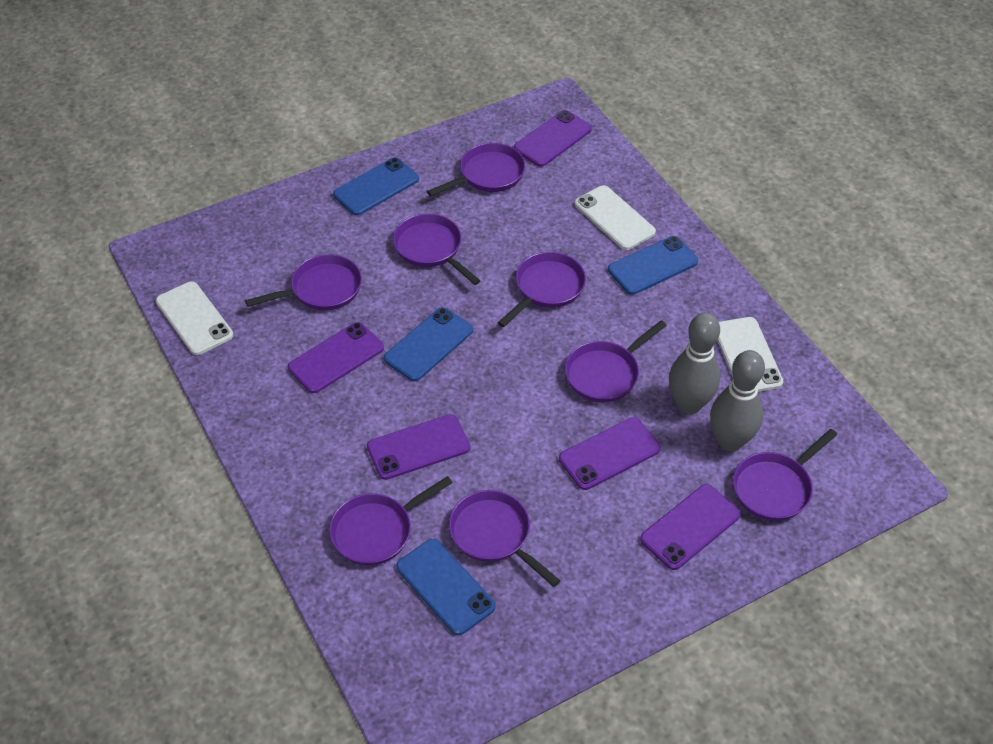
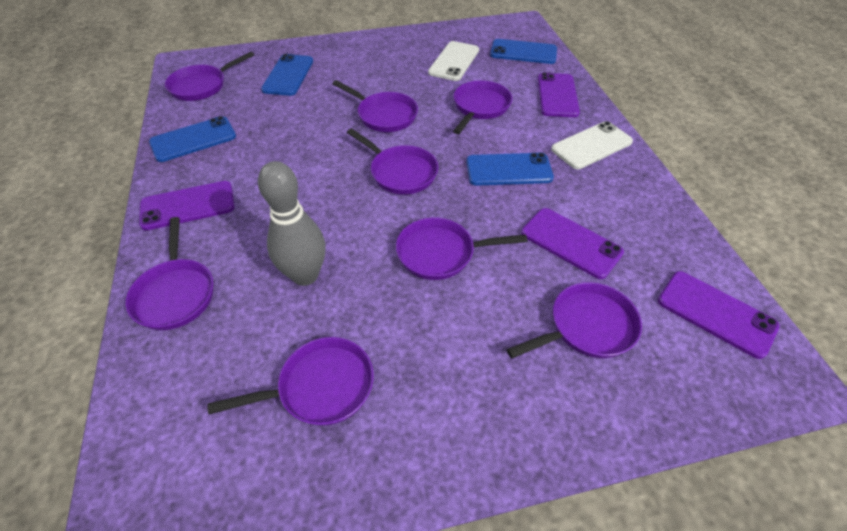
grey bowling pin: 2 -> 1
purple phone: 5 -> 4
white phone: 3 -> 2

